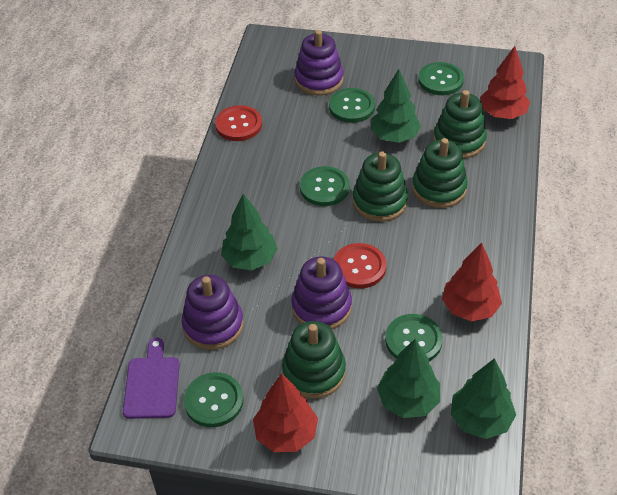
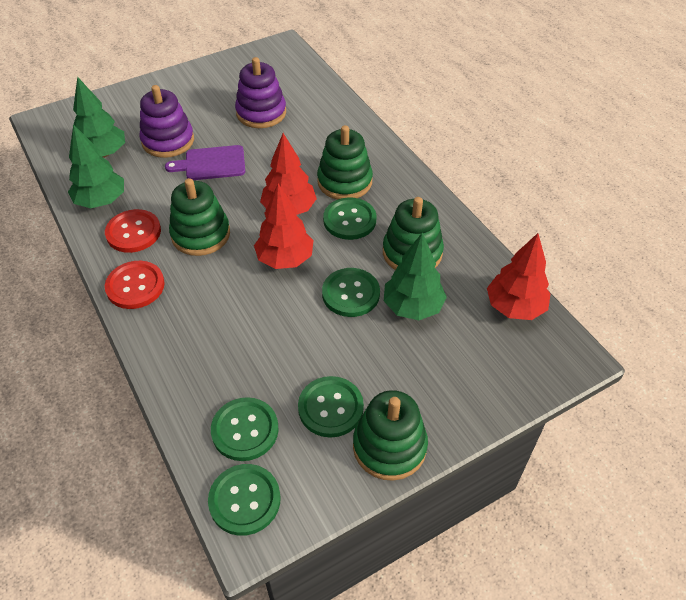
green tree: 4 -> 3
purple stacking toy: 3 -> 2

